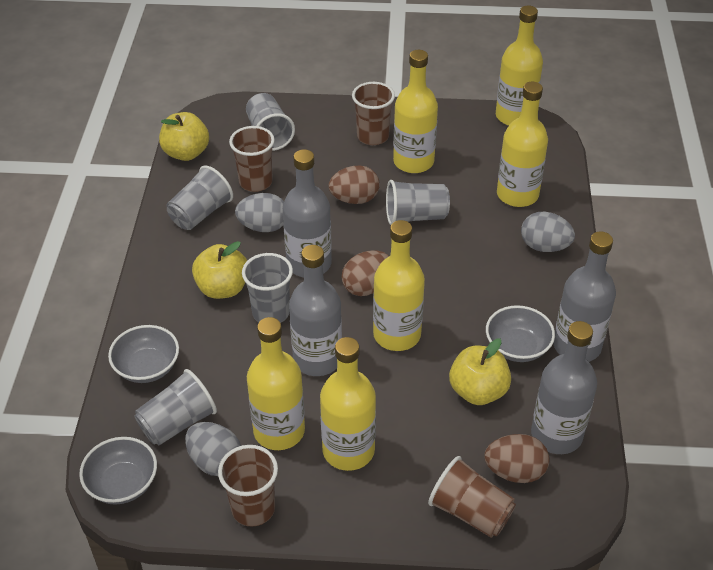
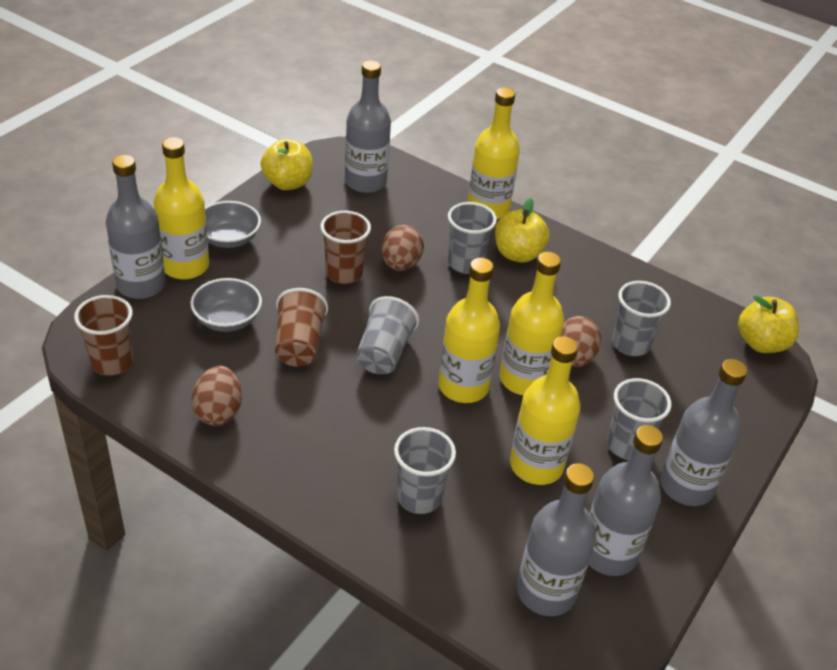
brown cup: 4 -> 3
grey bottle: 4 -> 5
grey bowl: 3 -> 2
grey egg: 3 -> 0
yellow bottle: 6 -> 5

